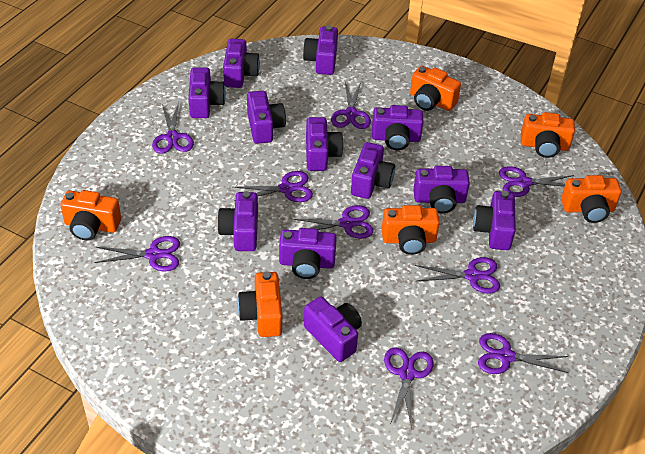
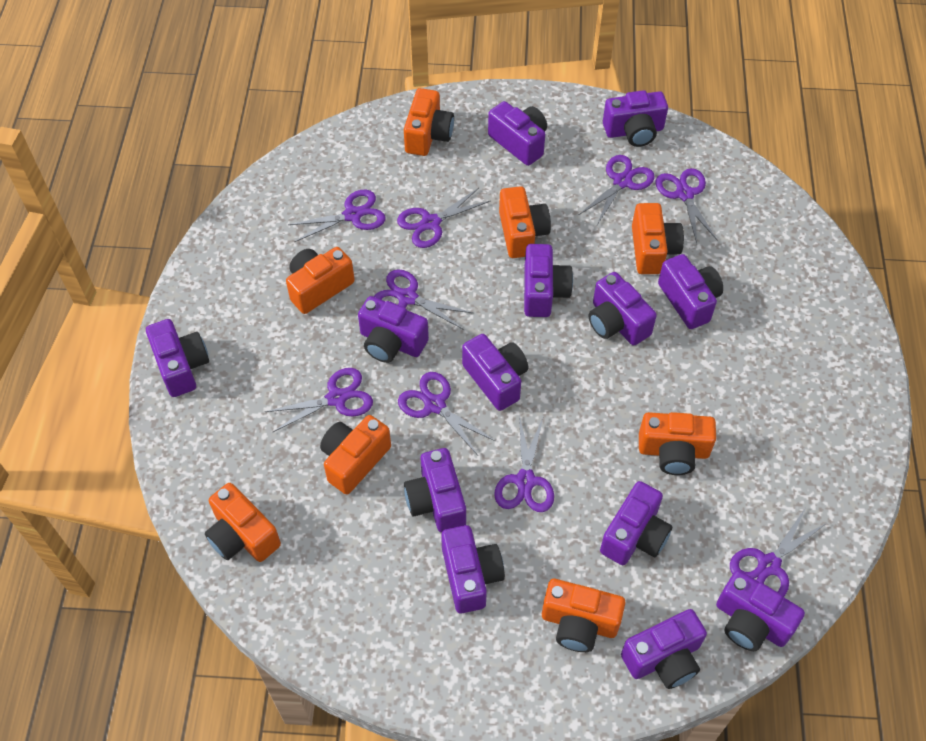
orange camera: 6 -> 8
purple camera: 12 -> 13

